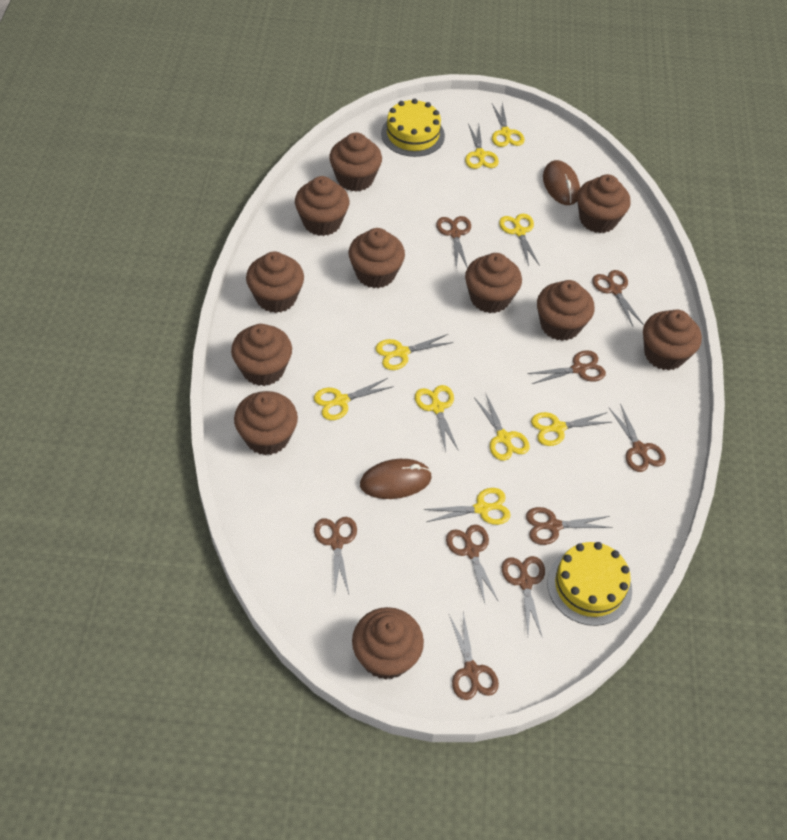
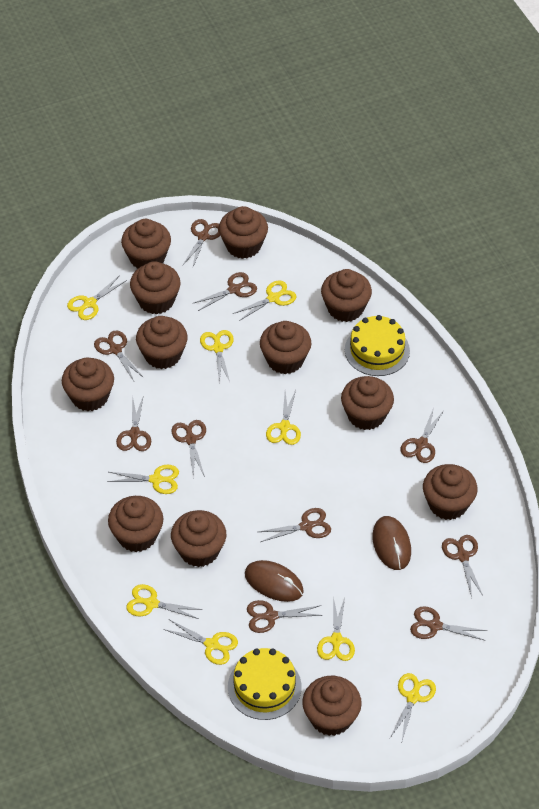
brown cupcake: 11 -> 12
brown scissors: 9 -> 10

